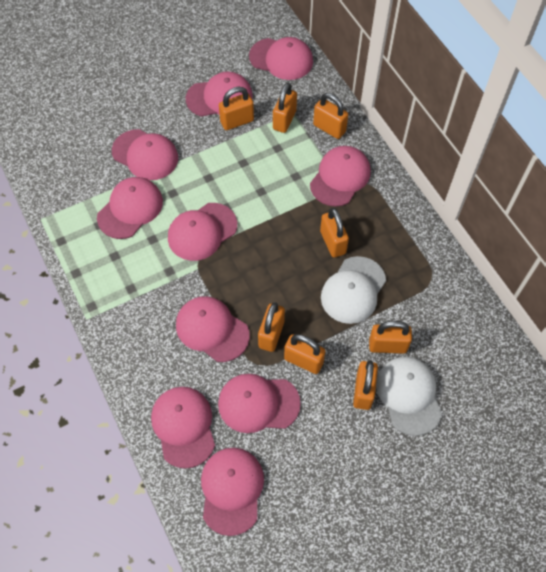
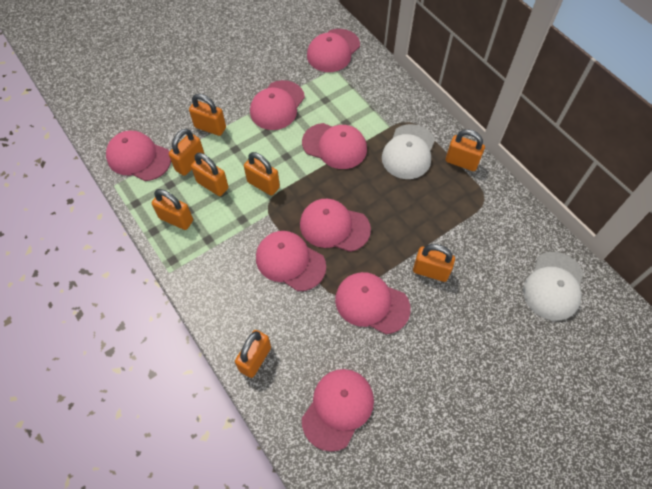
pink cap: 10 -> 8

